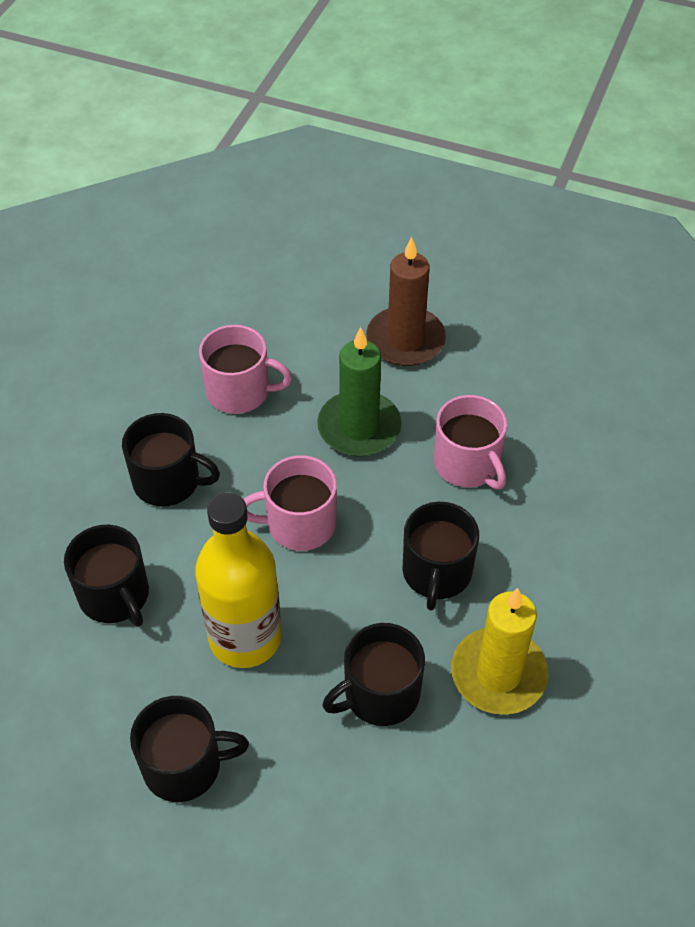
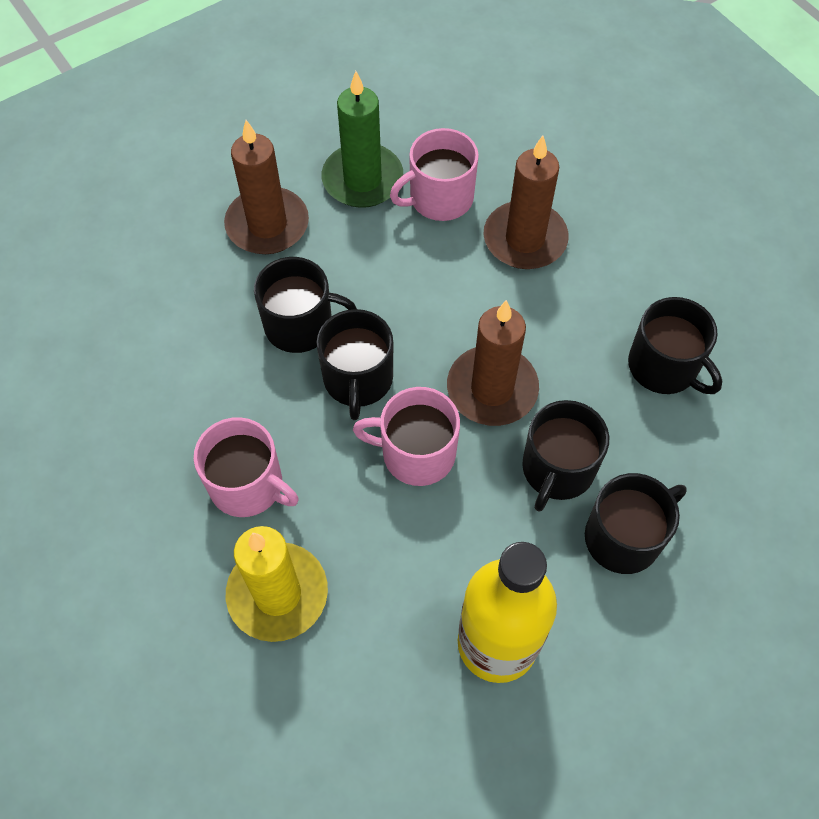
brown candle: 1 -> 3

